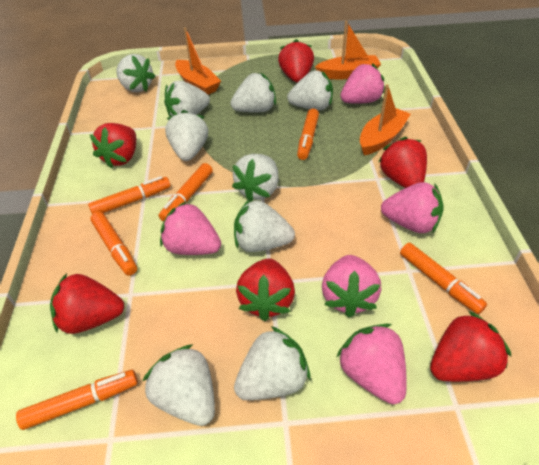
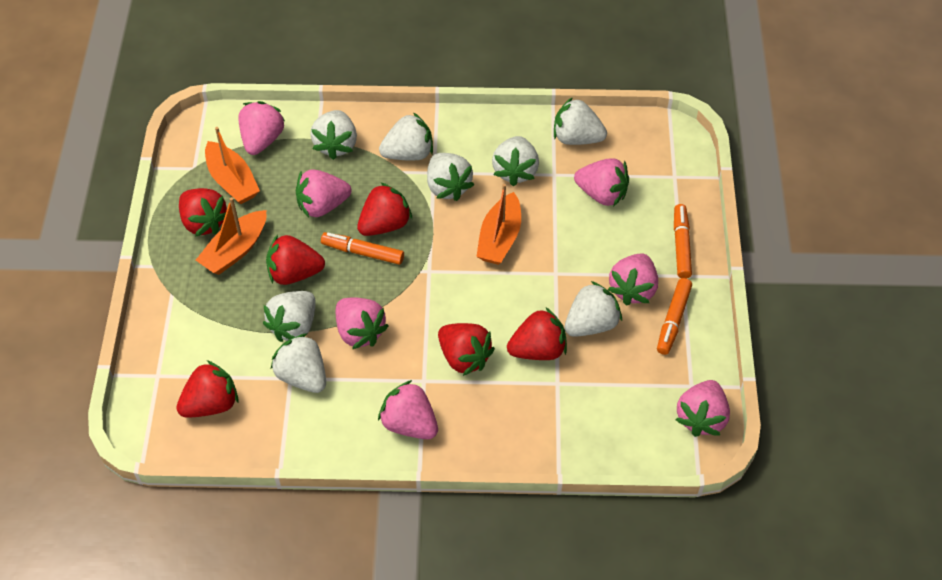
orange marker: 6 -> 3
pink strawberry: 5 -> 7
white strawberry: 9 -> 8

